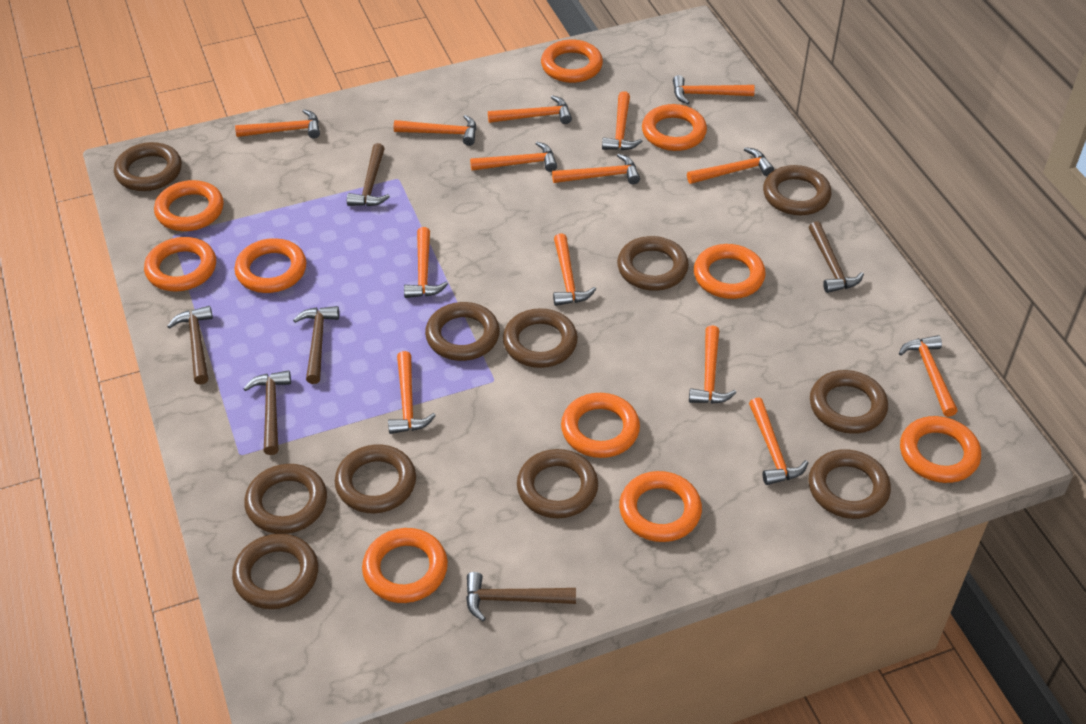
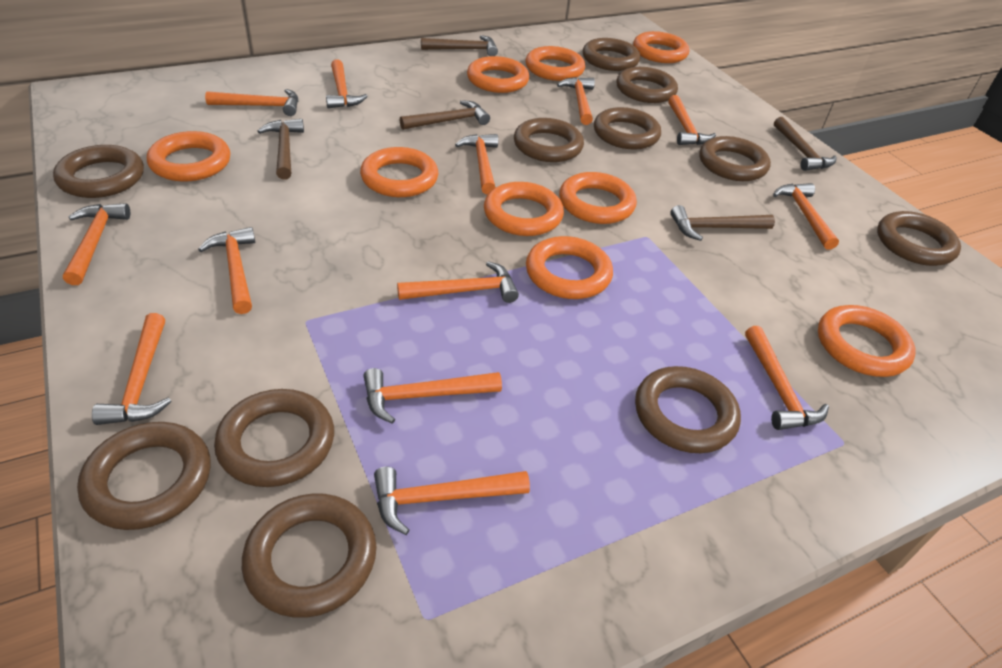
brown hammer: 6 -> 5
orange hammer: 14 -> 13
orange ring: 10 -> 9

